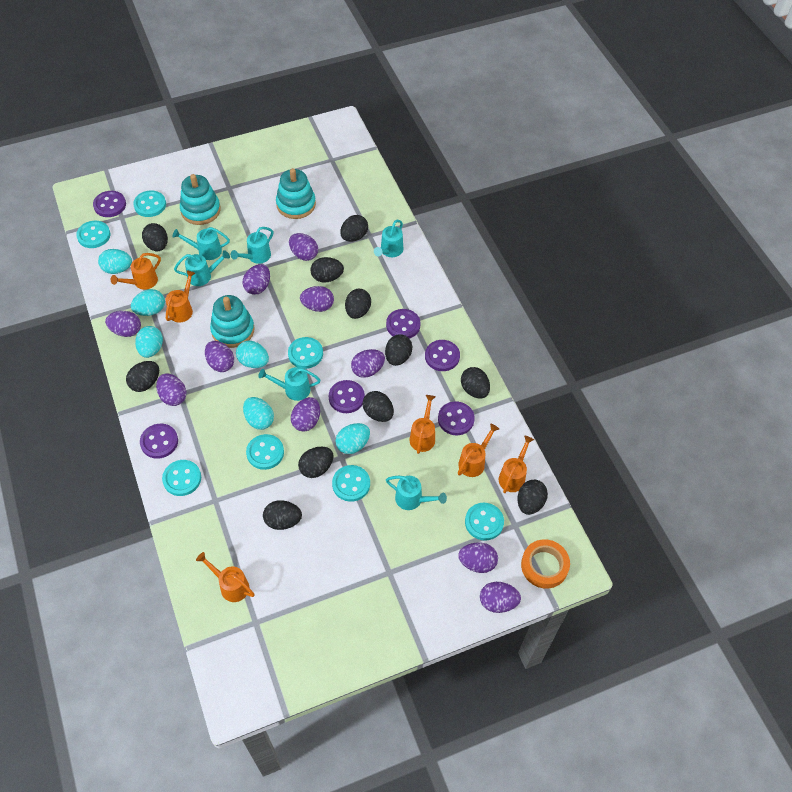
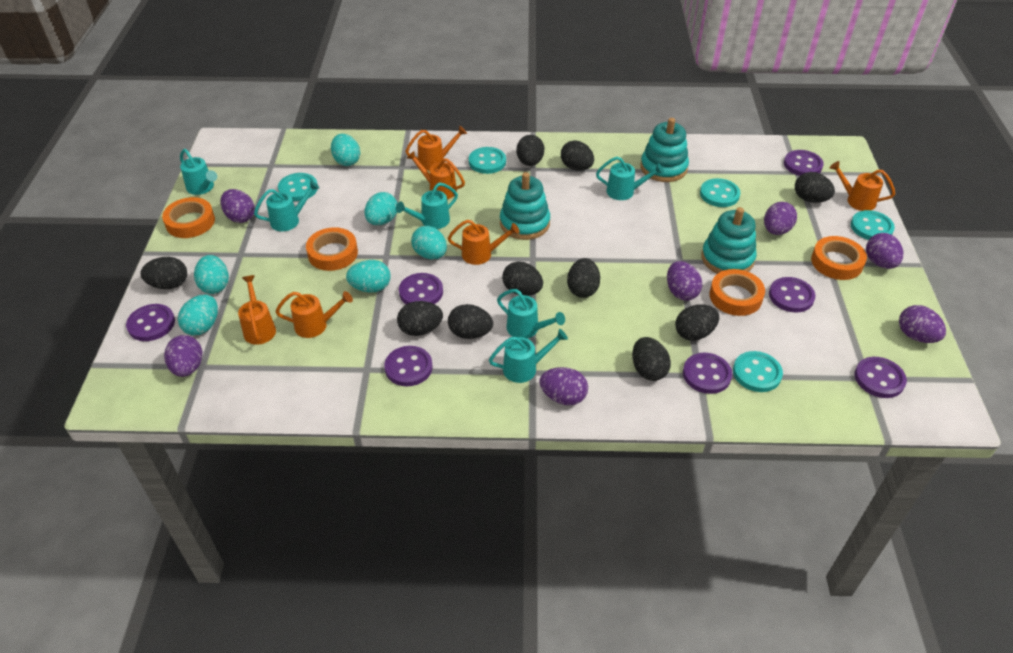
black egg: 11 -> 10
orange tape: 1 -> 4
purple button: 6 -> 7
purple egg: 10 -> 7
turquoise button: 7 -> 5

